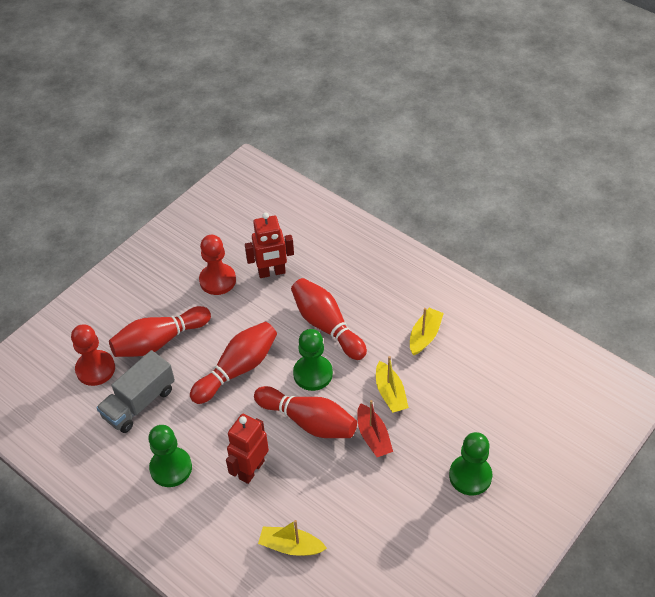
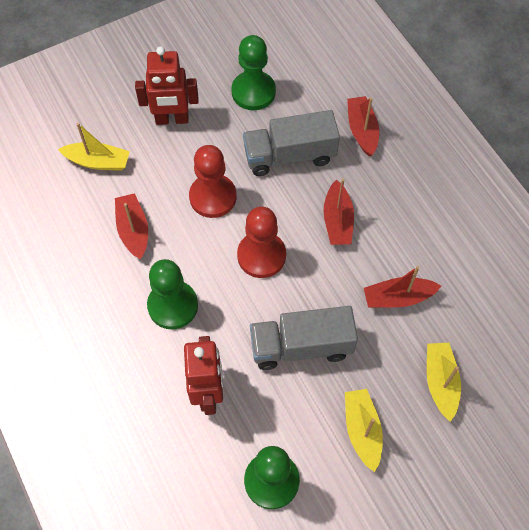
grey truck: 1 -> 2
red boat: 1 -> 4
red bowling pin: 4 -> 0

